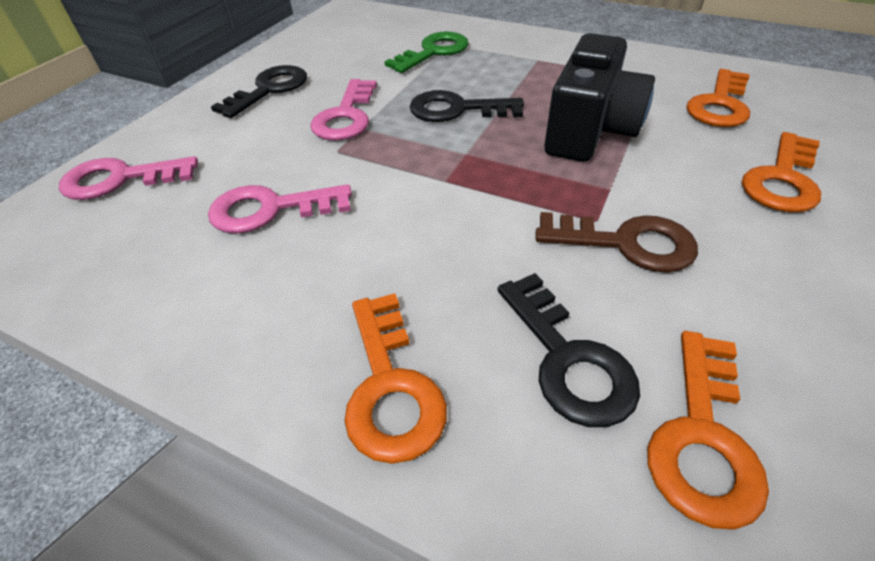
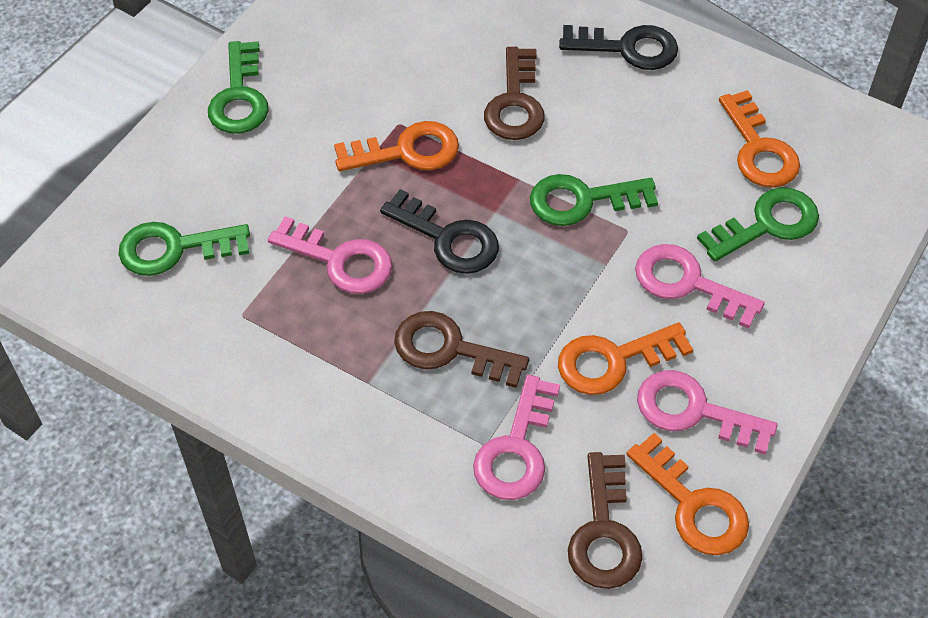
black camera: 1 -> 0
black key: 3 -> 2
brown key: 1 -> 3
green key: 1 -> 4
pink key: 3 -> 4

